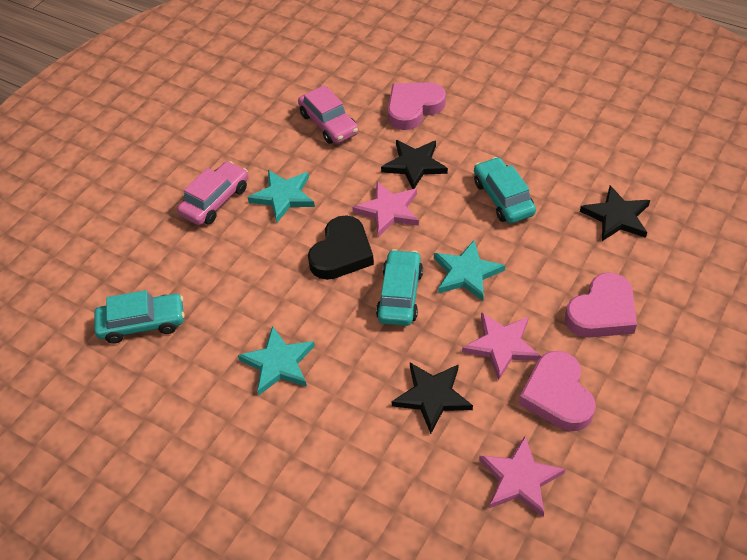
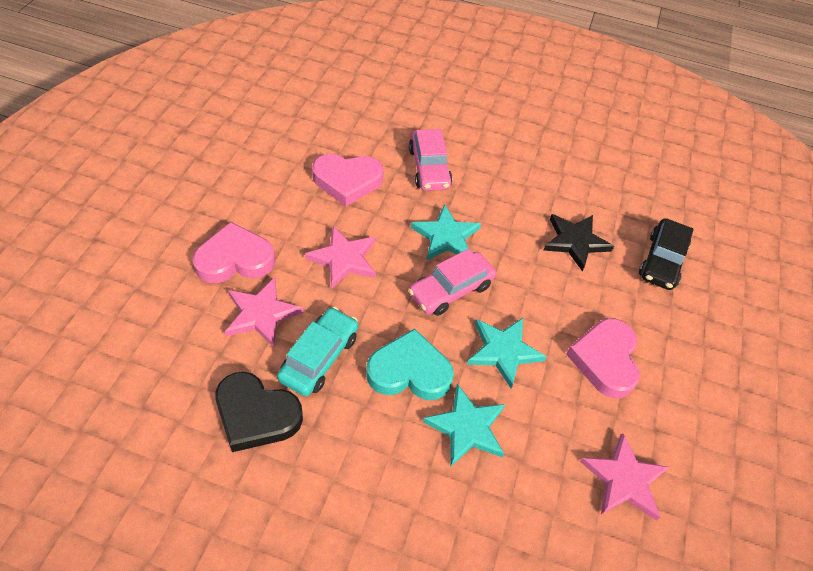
black car: 0 -> 1
black star: 3 -> 1
turquoise car: 3 -> 1
turquoise heart: 0 -> 1

